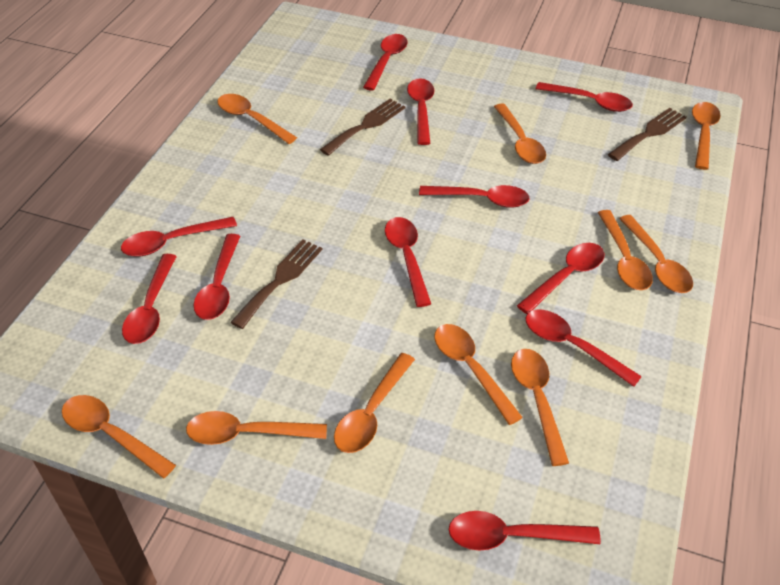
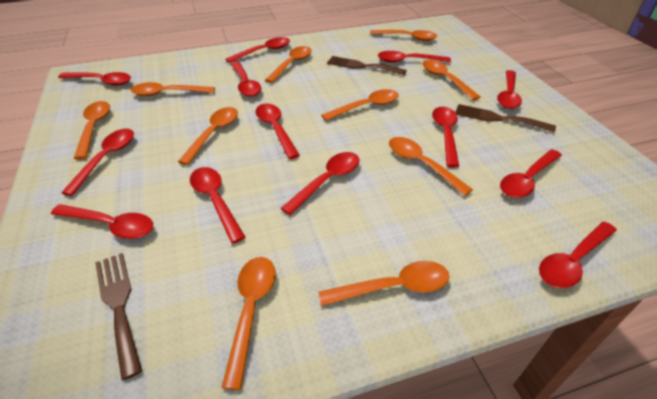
red spoon: 11 -> 13

